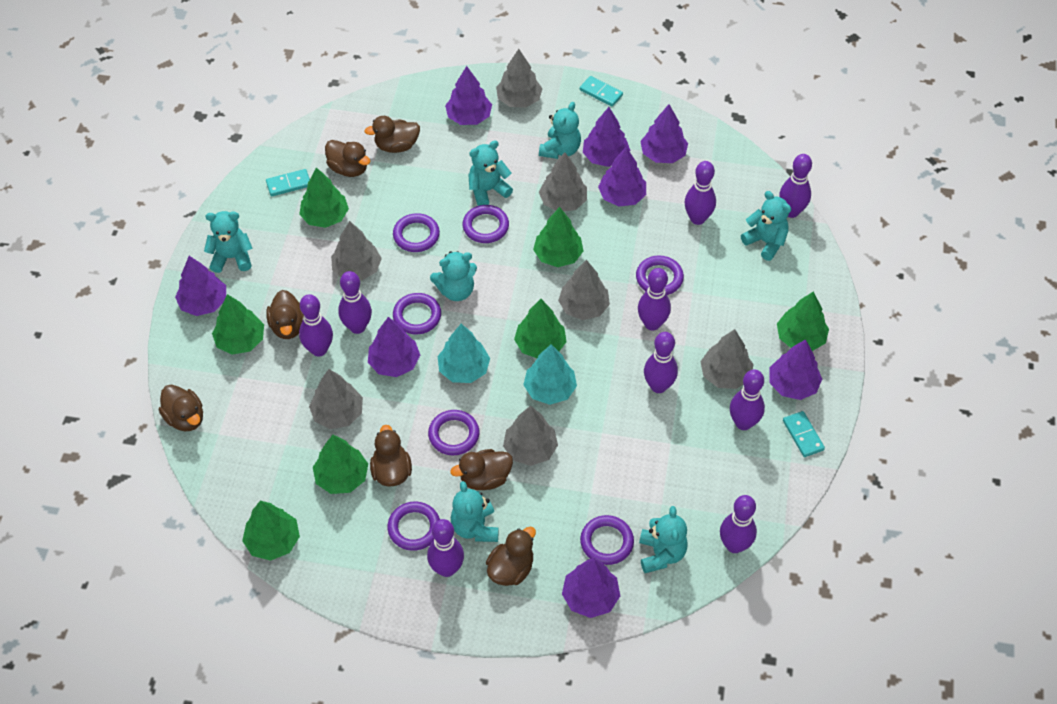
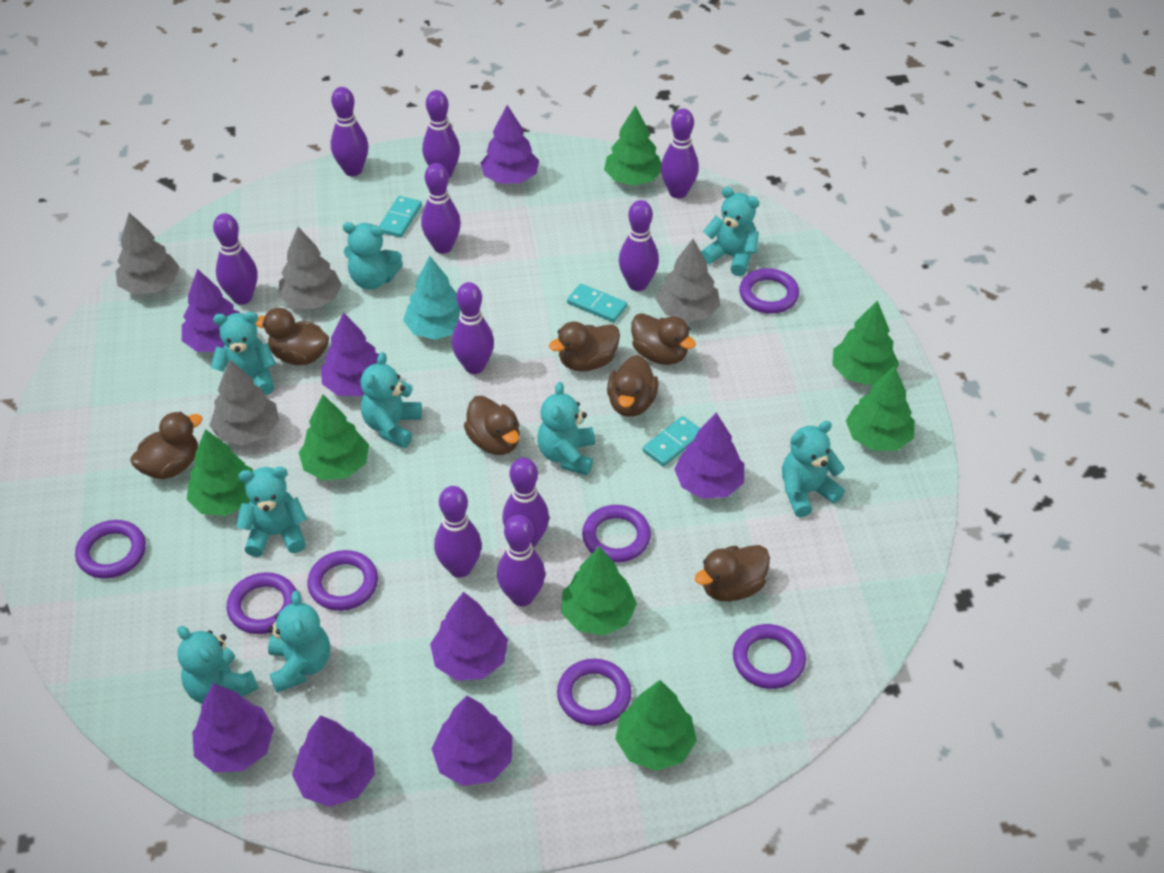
grey tree: 7 -> 4
purple bowling pin: 9 -> 10
turquoise teddy bear: 7 -> 9
turquoise tree: 2 -> 1

